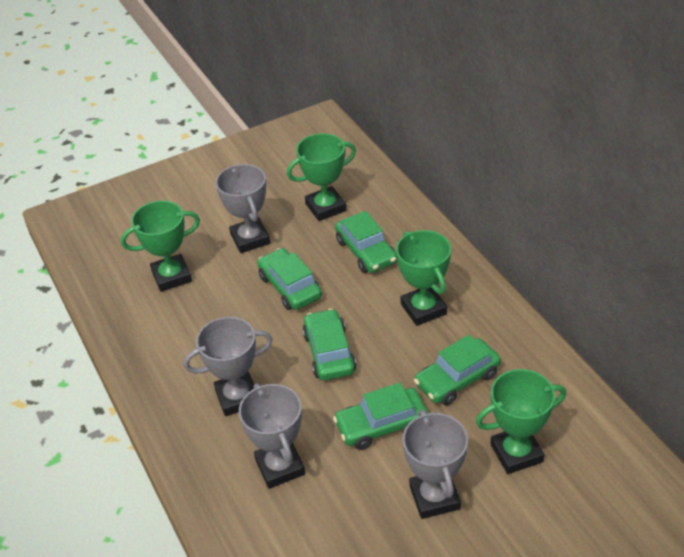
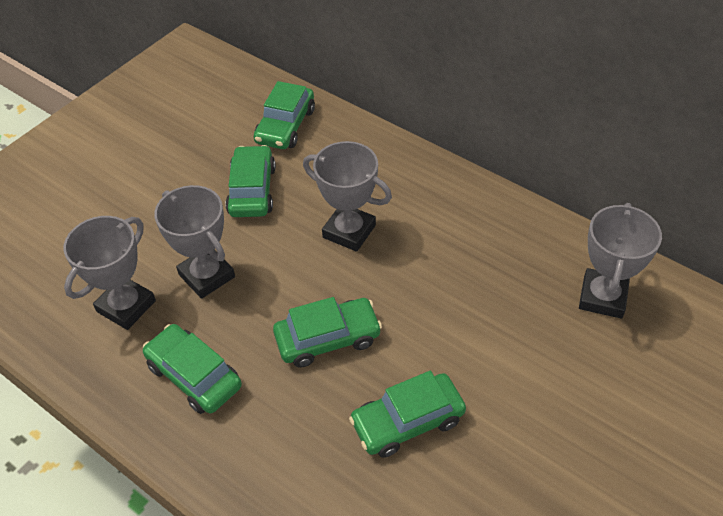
green trophy: 4 -> 0

